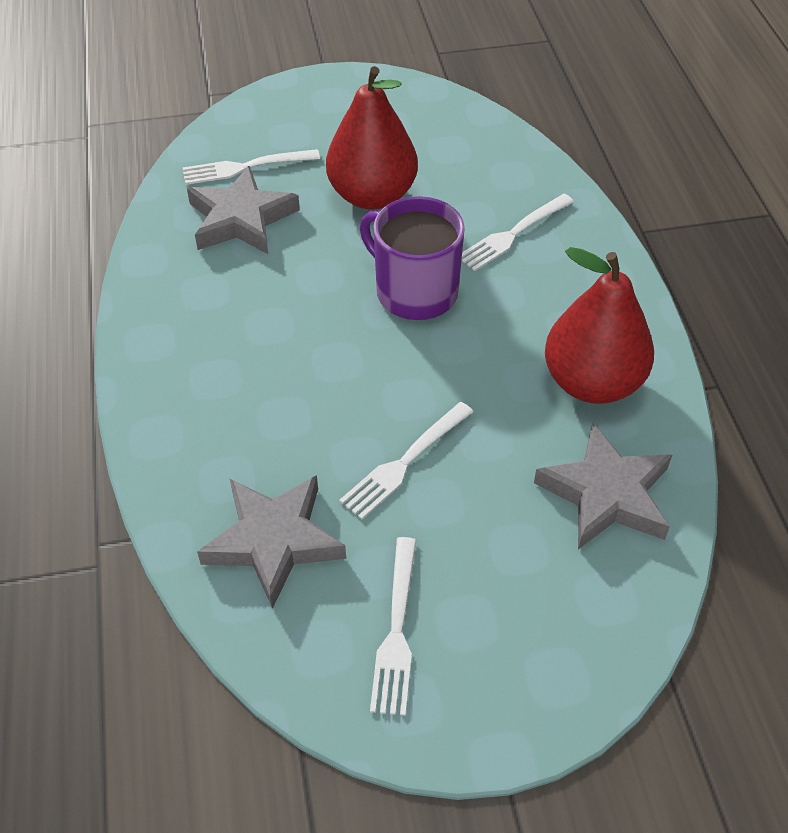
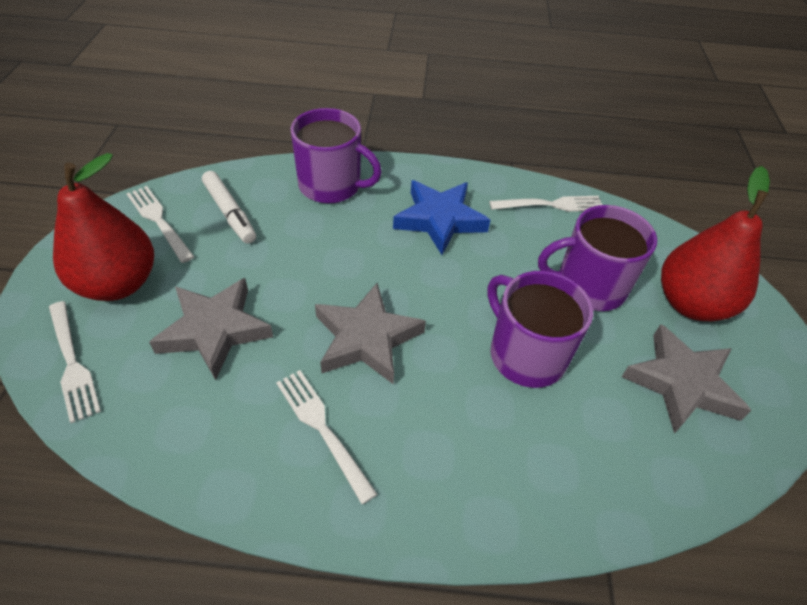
blue star: 0 -> 1
purple mug: 1 -> 3
white marker: 0 -> 1

